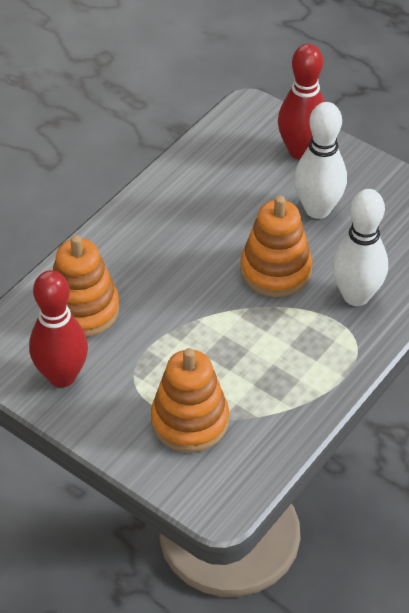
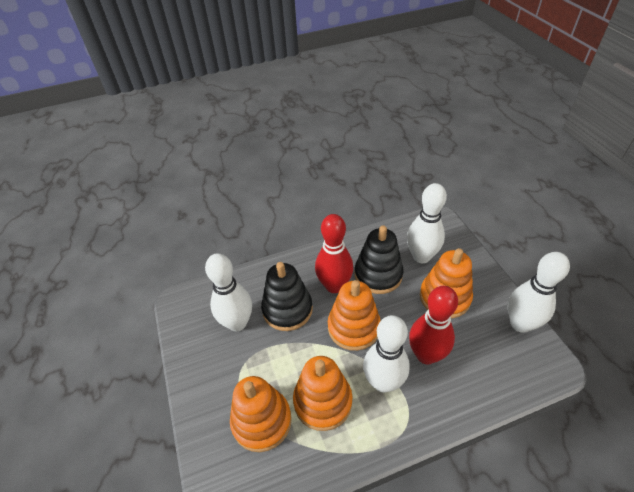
black stacking toy: 0 -> 2
orange stacking toy: 3 -> 4
white bowling pin: 2 -> 4

